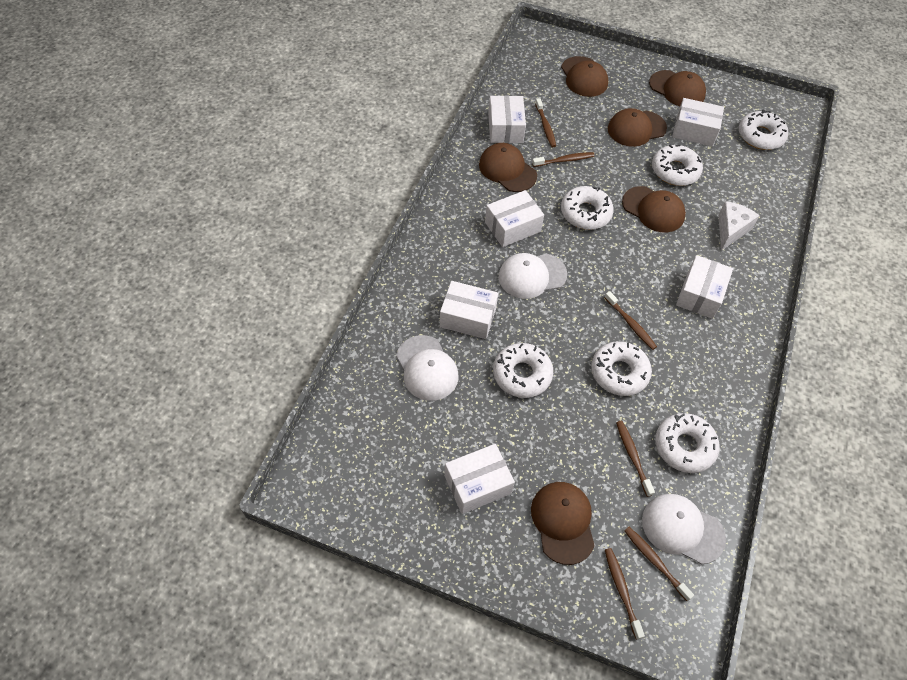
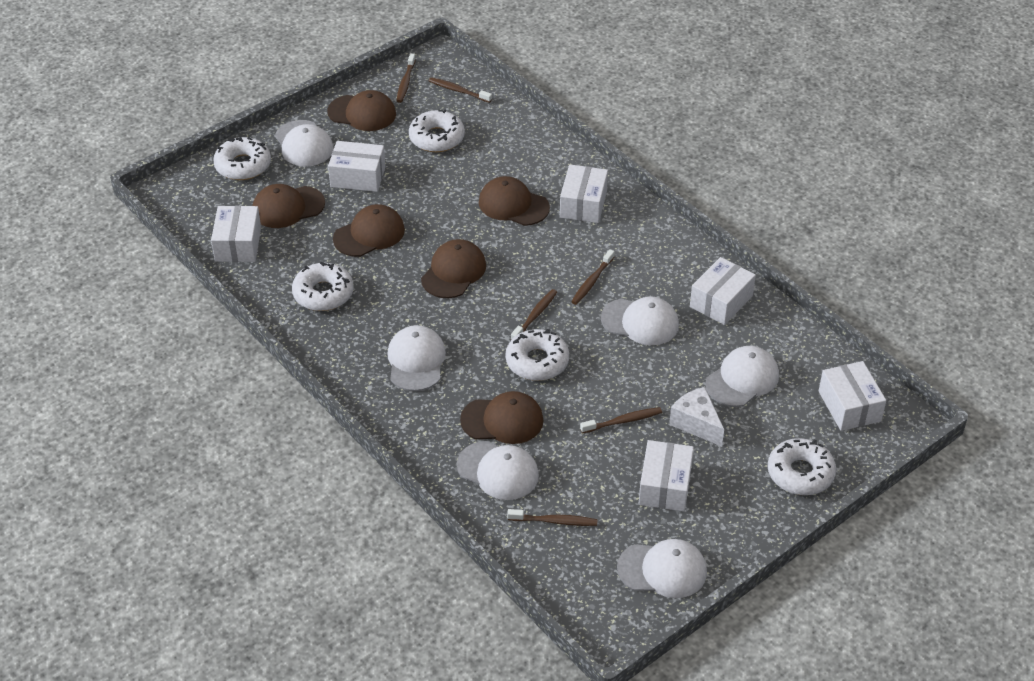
white cap: 3 -> 6
white donut: 6 -> 5

